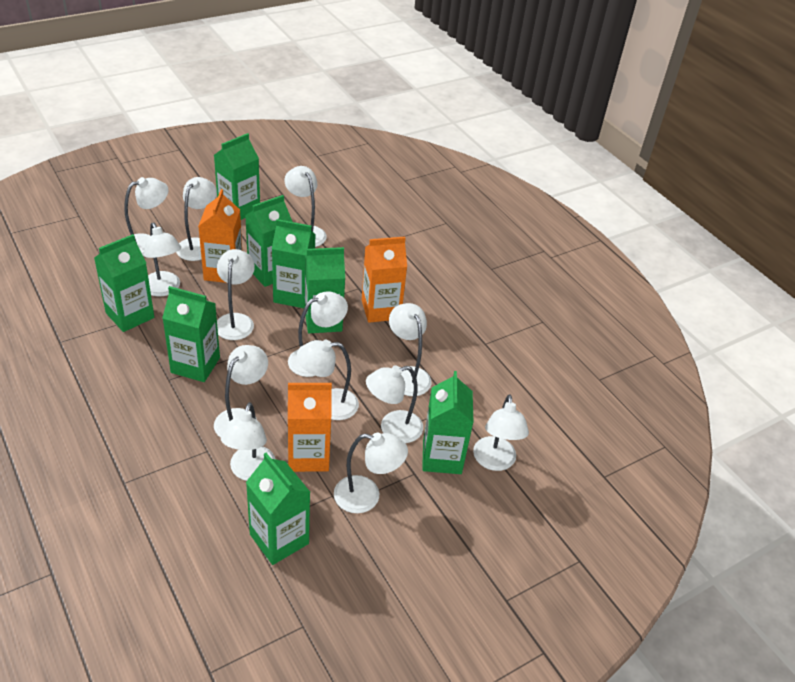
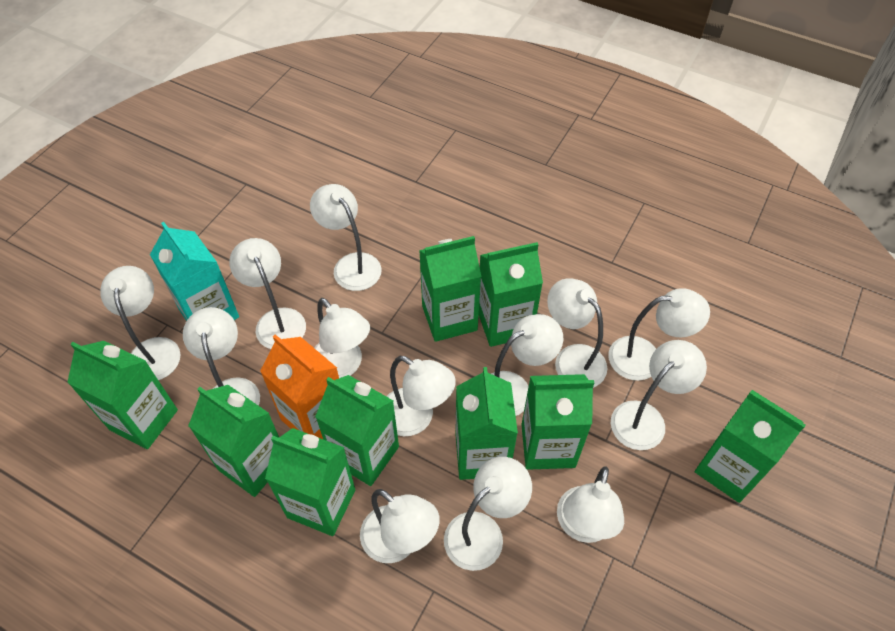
green carton: 8 -> 9
orange carton: 3 -> 1
turquoise carton: 0 -> 1

